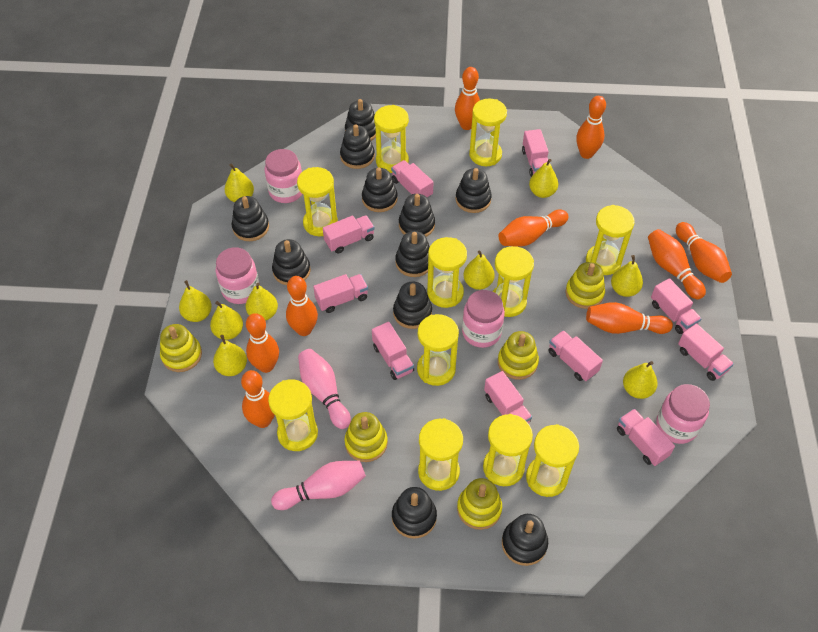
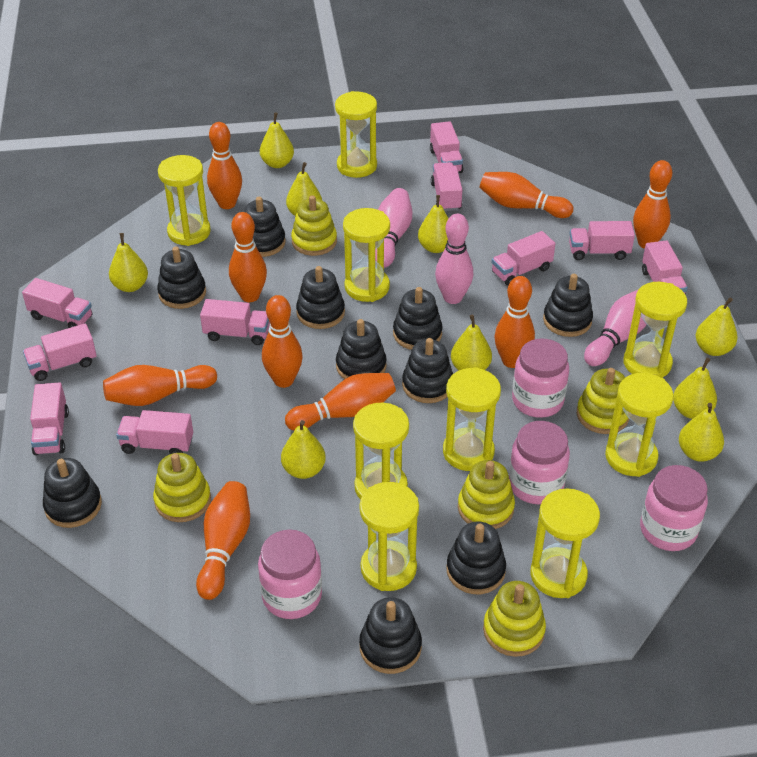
black stacking toy: 11 -> 10
pink bowling pin: 2 -> 3
yellow hourglass: 11 -> 9

